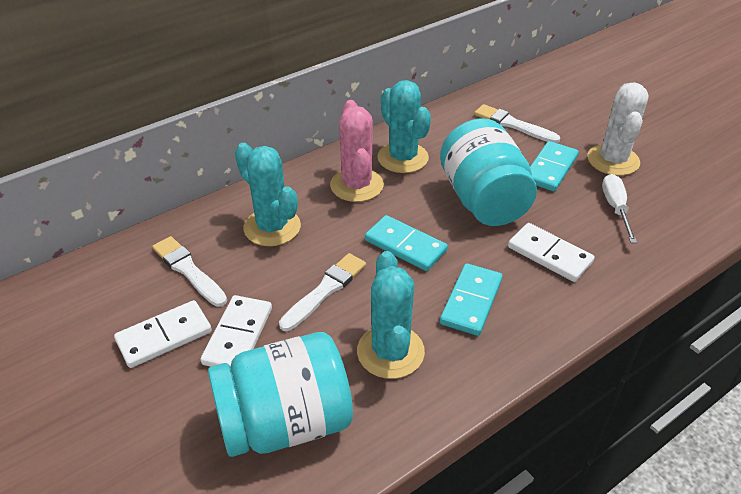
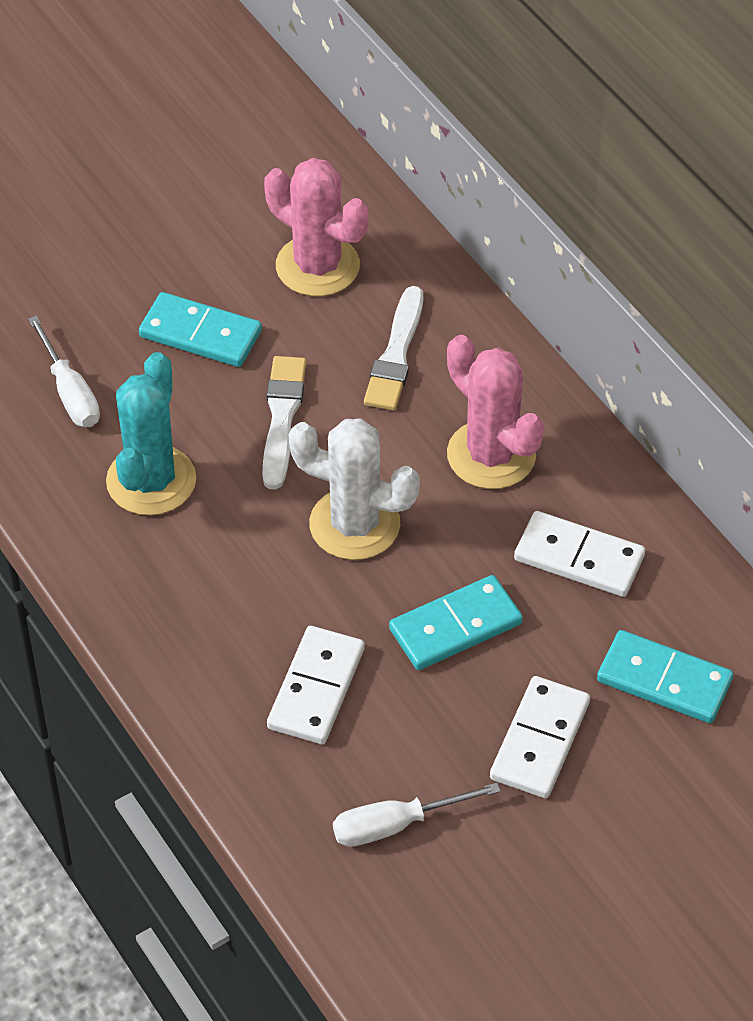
pink cactus: 1 -> 2
turquoise cactus: 3 -> 1
turquoise jar: 2 -> 0
white brush: 3 -> 2
white screwdriver: 1 -> 2

